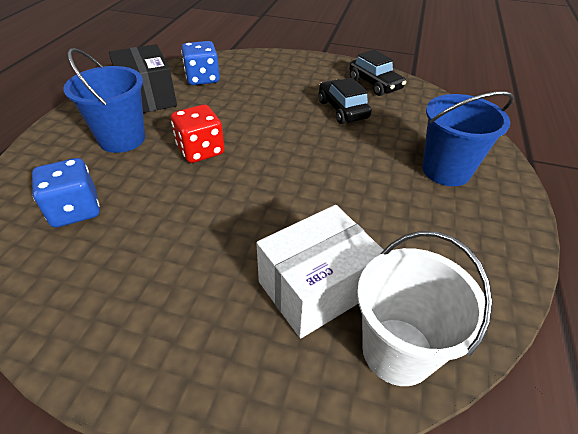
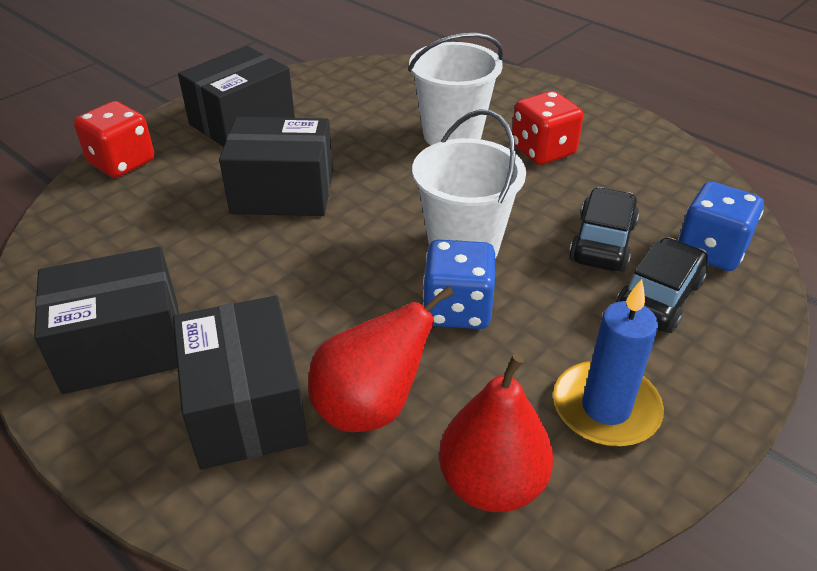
black box: 1 -> 4
blue bucket: 2 -> 0
blue candle: 0 -> 1
red dice: 1 -> 2
red pear: 0 -> 2
white box: 1 -> 0
white bucket: 1 -> 2

